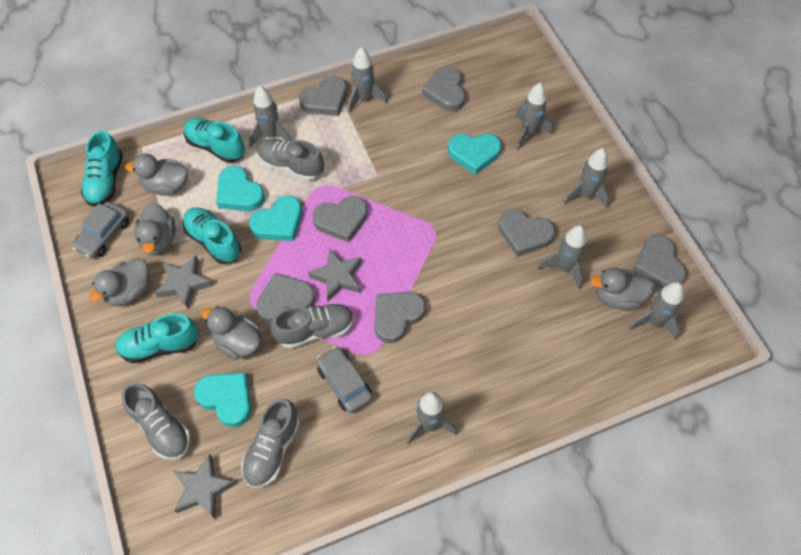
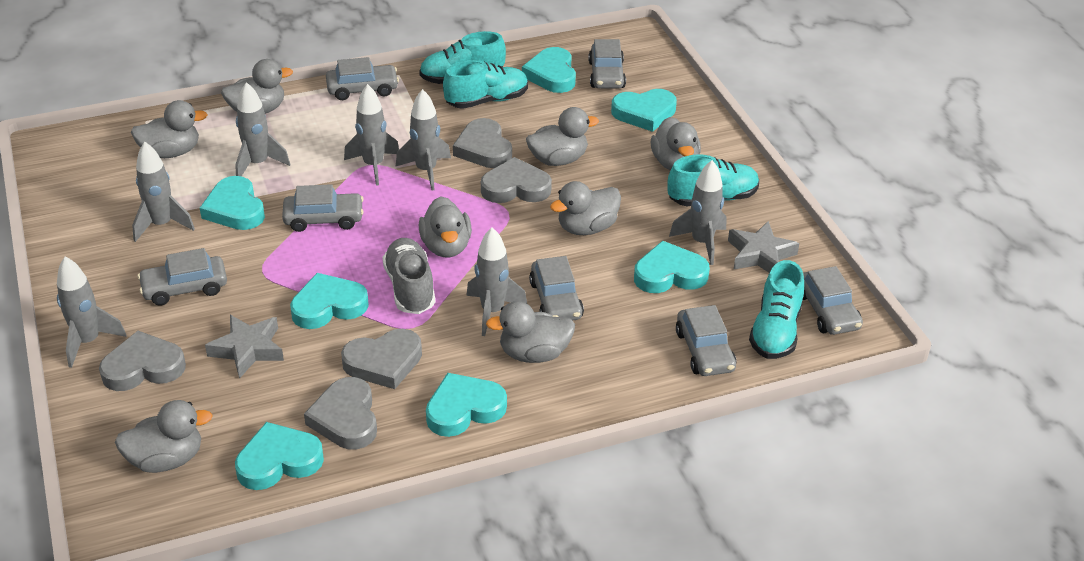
grey car: 2 -> 7
grey duck: 5 -> 8
grey heart: 7 -> 5
grey shoe: 4 -> 1
grey star: 3 -> 2
turquoise heart: 4 -> 7

